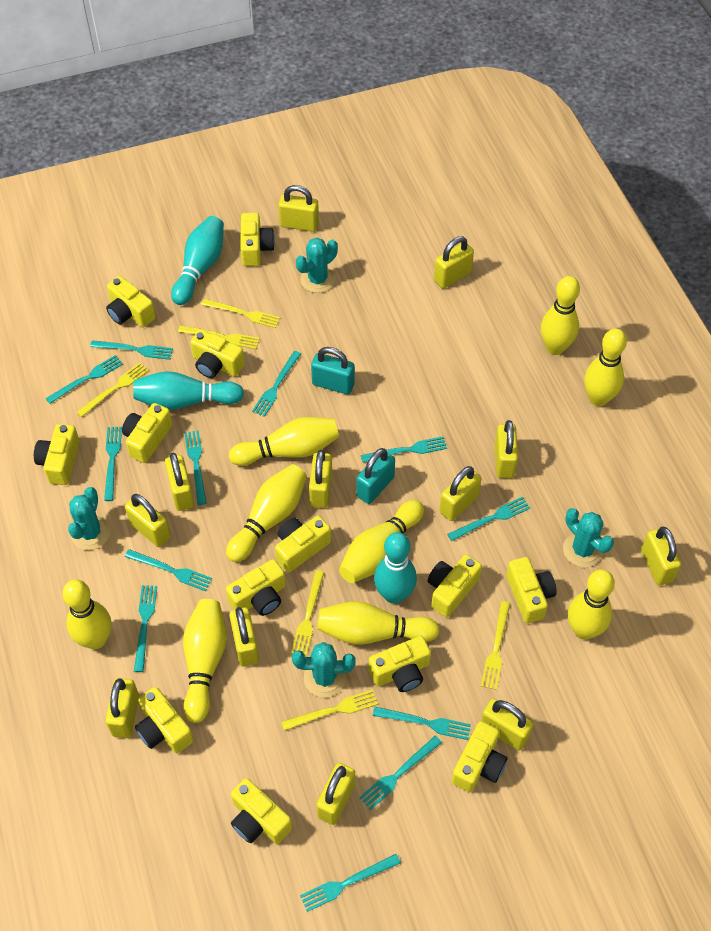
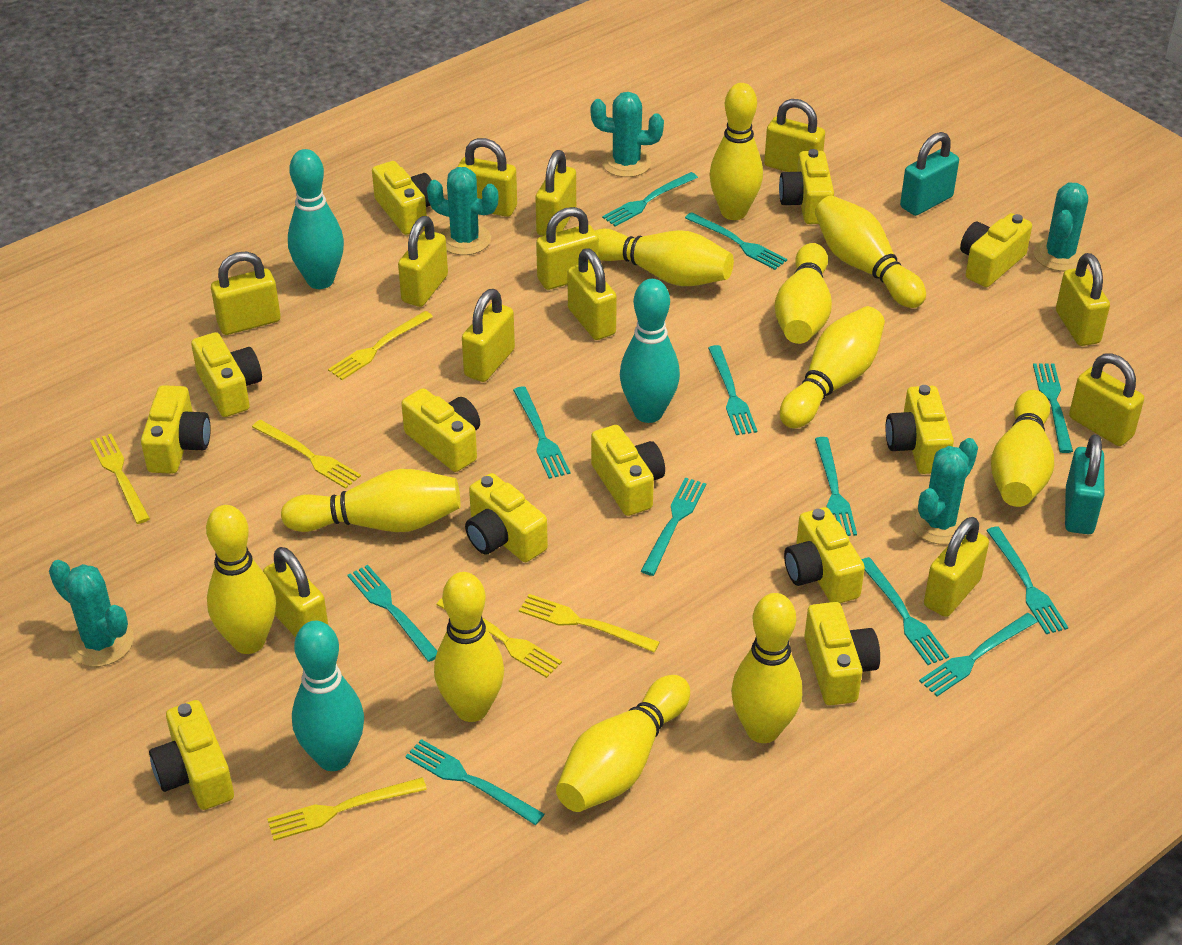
turquoise cactus: 4 -> 5
yellow bowling pin: 9 -> 11
yellow camera: 13 -> 12

